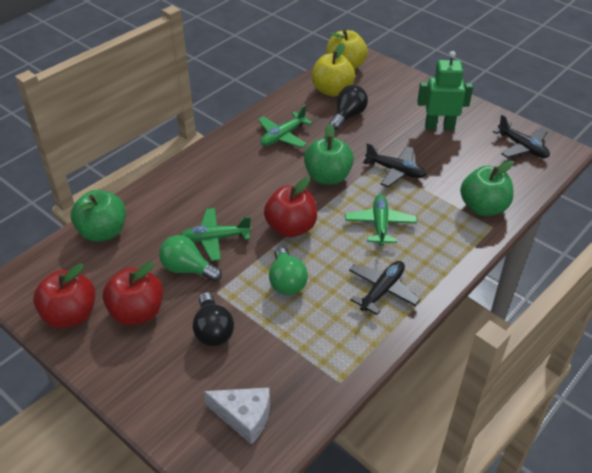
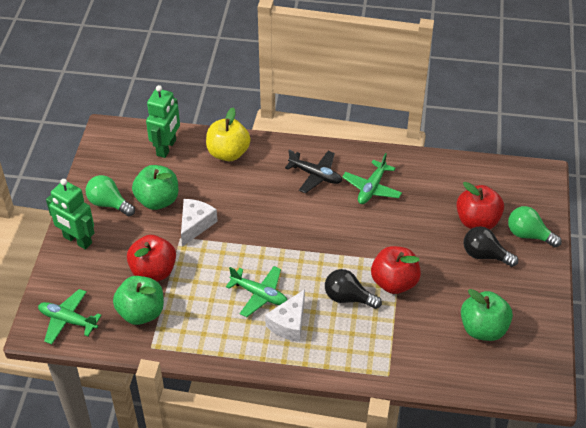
black plane: 3 -> 1
green robot: 1 -> 2
white cheese: 1 -> 2
yellow apple: 2 -> 1

